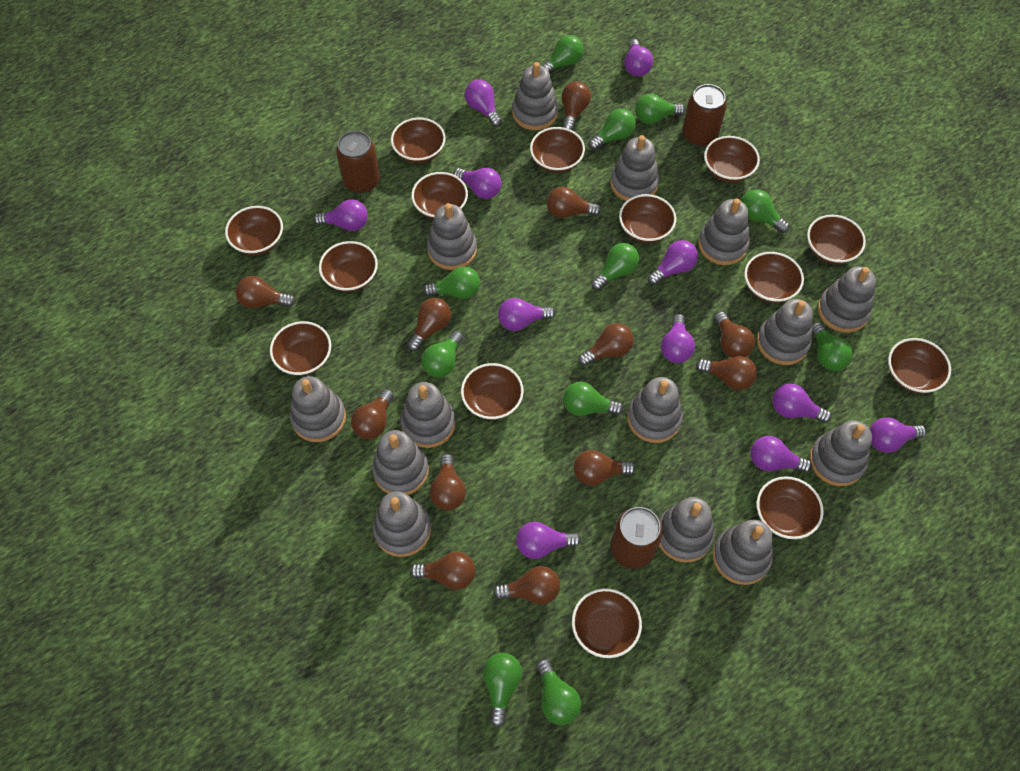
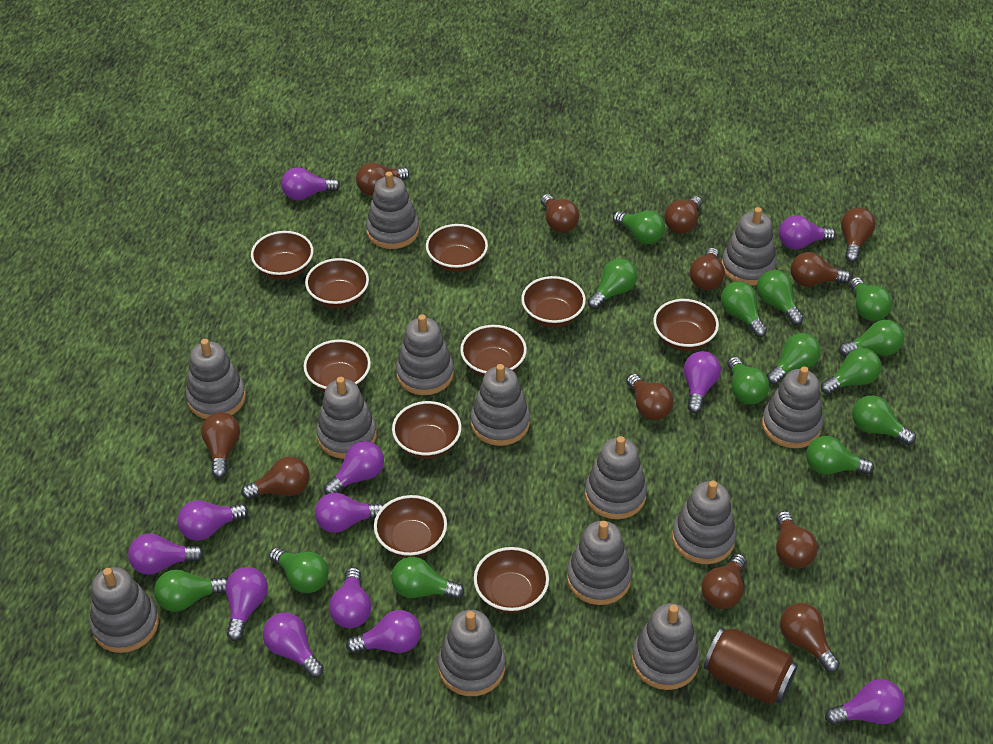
brown bowl: 14 -> 10
brown can: 3 -> 1
green light bulb: 11 -> 14
grey stacking toy: 14 -> 13
purple light bulb: 11 -> 12

